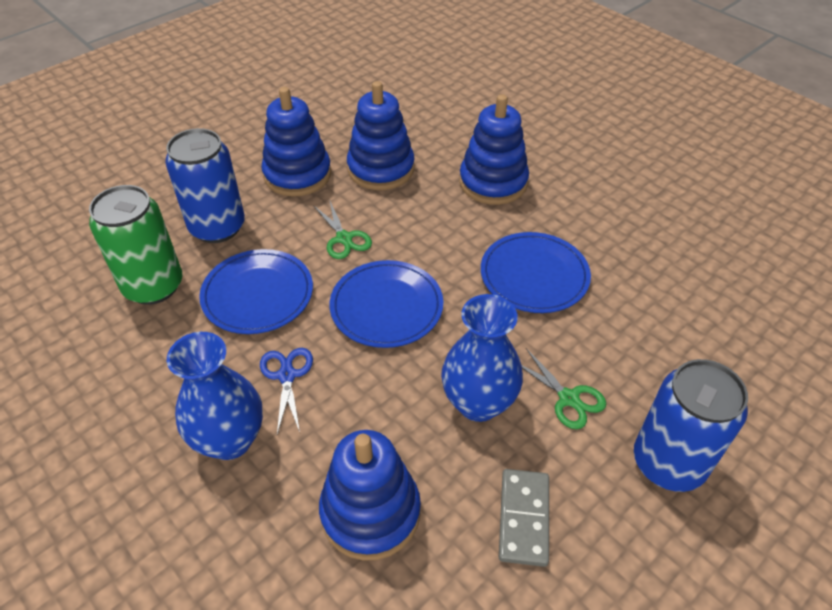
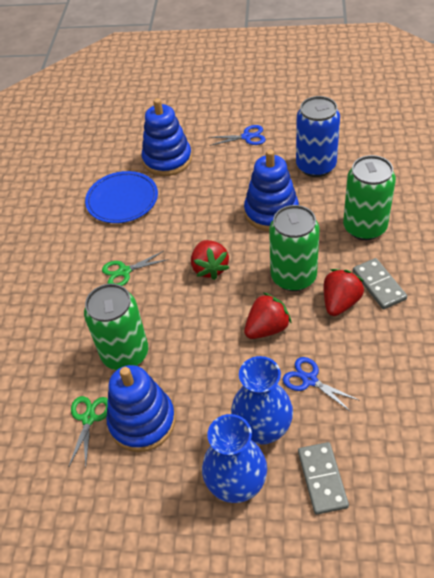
blue can: 2 -> 1
blue plate: 3 -> 1
blue scissors: 1 -> 2
blue stacking toy: 4 -> 3
green can: 1 -> 3
grey domino: 1 -> 2
red strawberry: 0 -> 3

